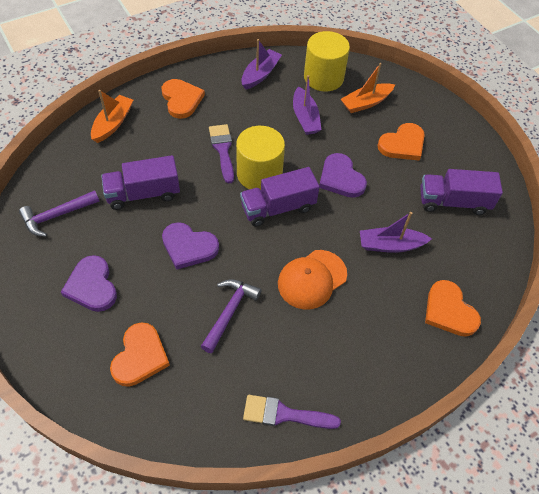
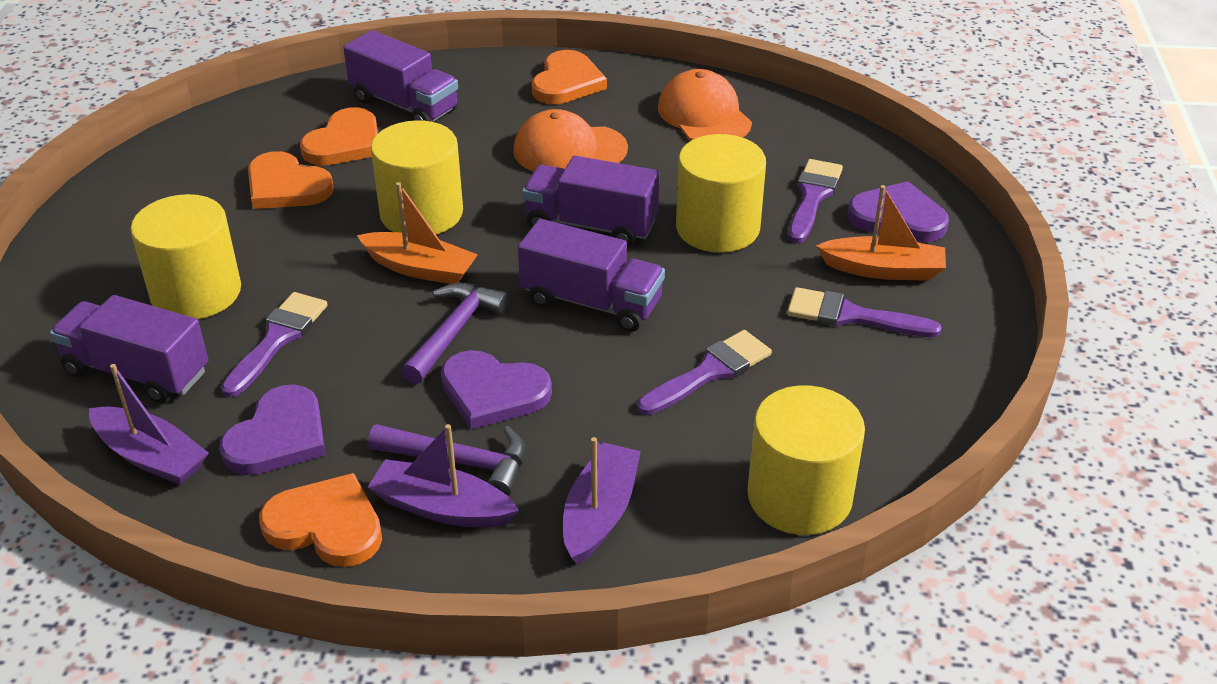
orange cap: 1 -> 2
purple brush: 2 -> 4
purple truck: 3 -> 4
yellow cylinder: 2 -> 4

